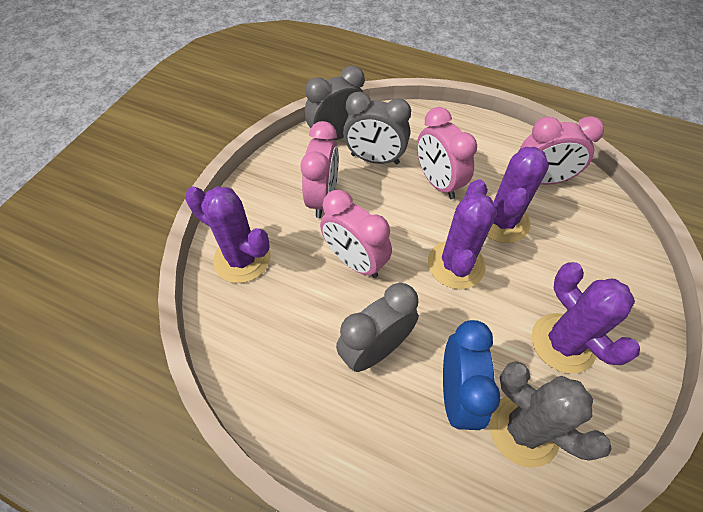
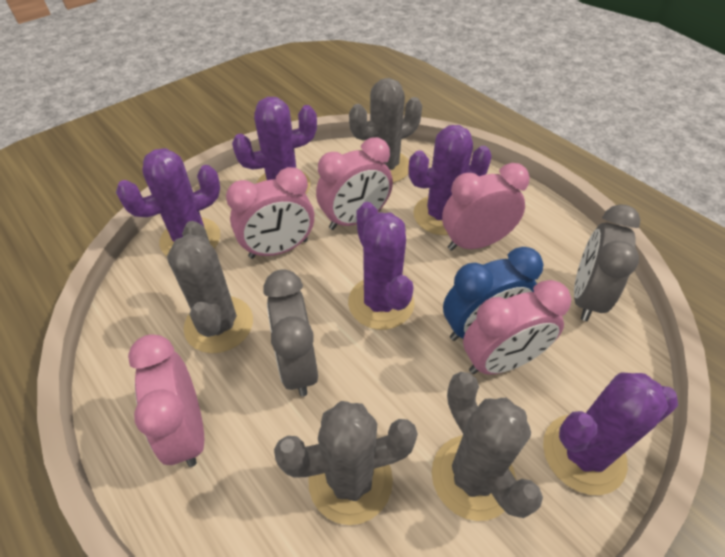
grey cactus: 1 -> 4
grey clock: 3 -> 2
pink clock: 4 -> 5
purple cactus: 4 -> 5

